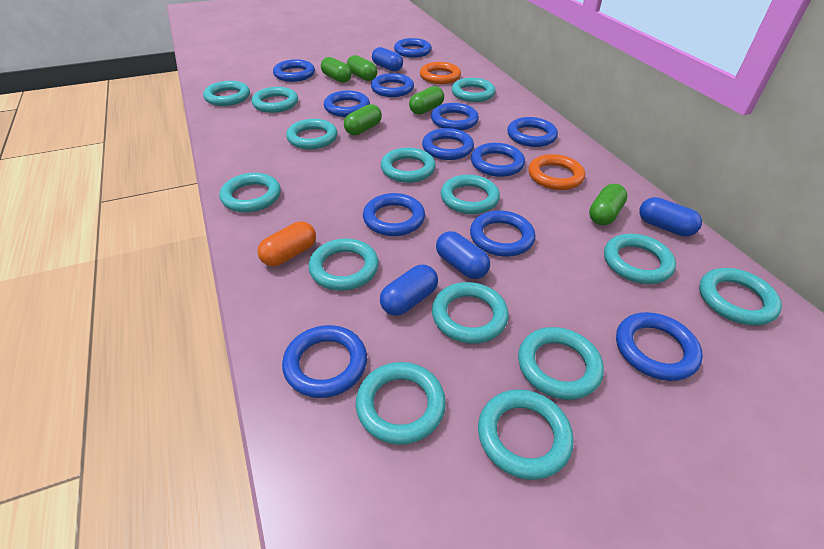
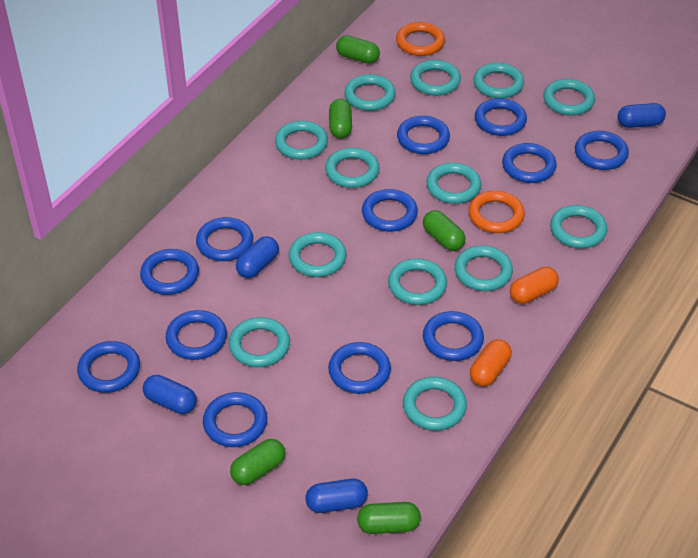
orange capsule: 1 -> 2
turquoise ring: 14 -> 13

